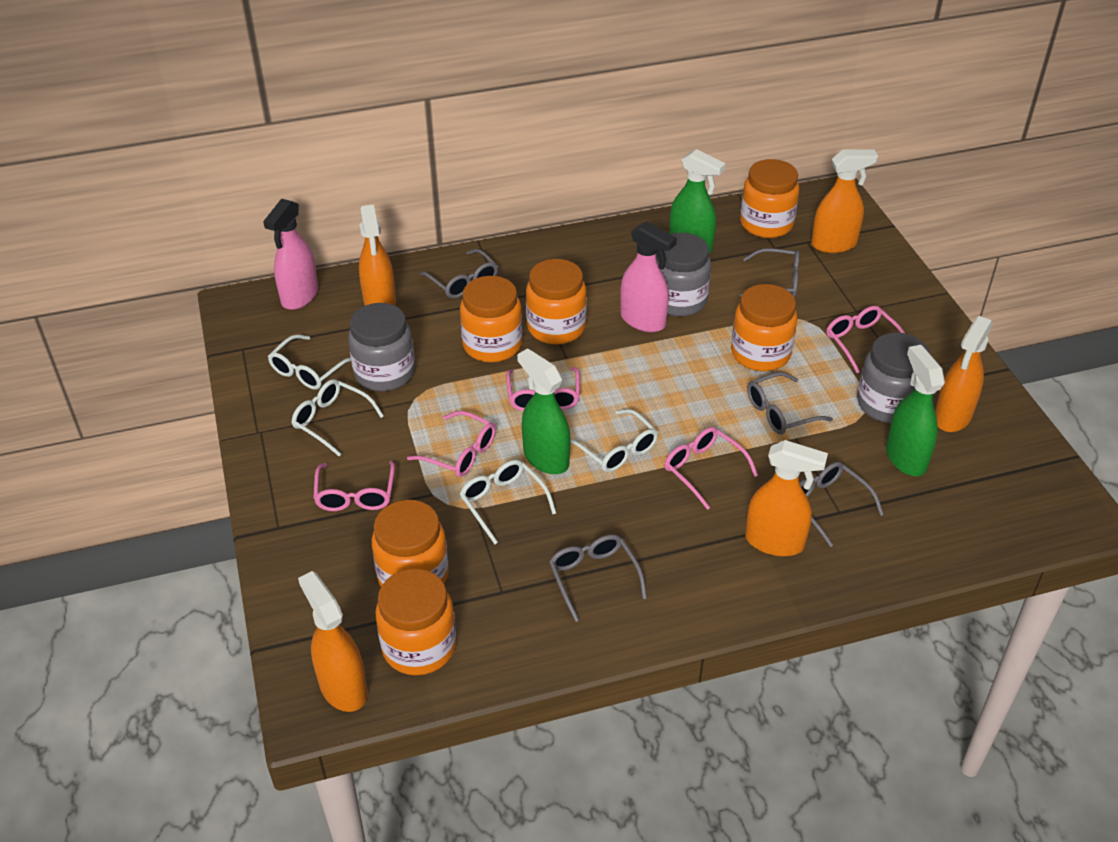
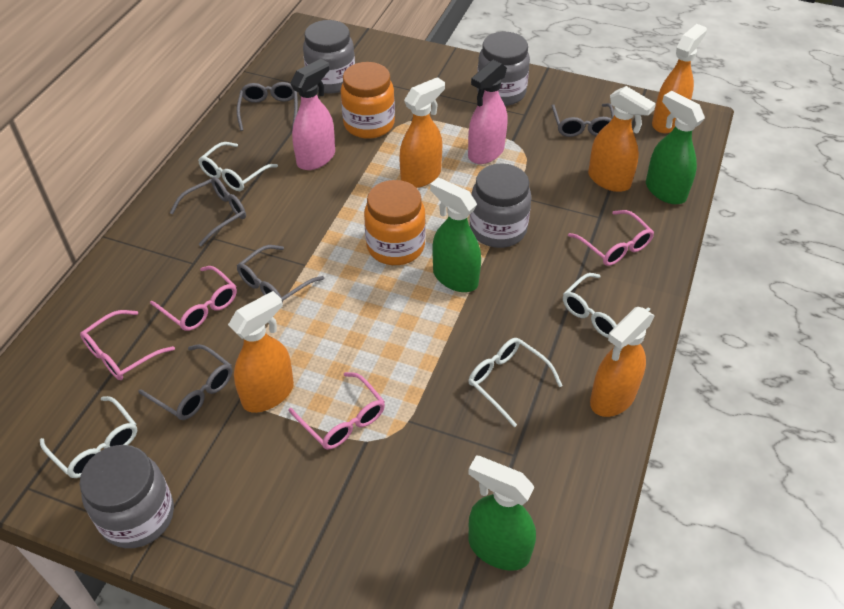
grey jar: 3 -> 4
orange jar: 6 -> 2
pink glasses: 5 -> 4

